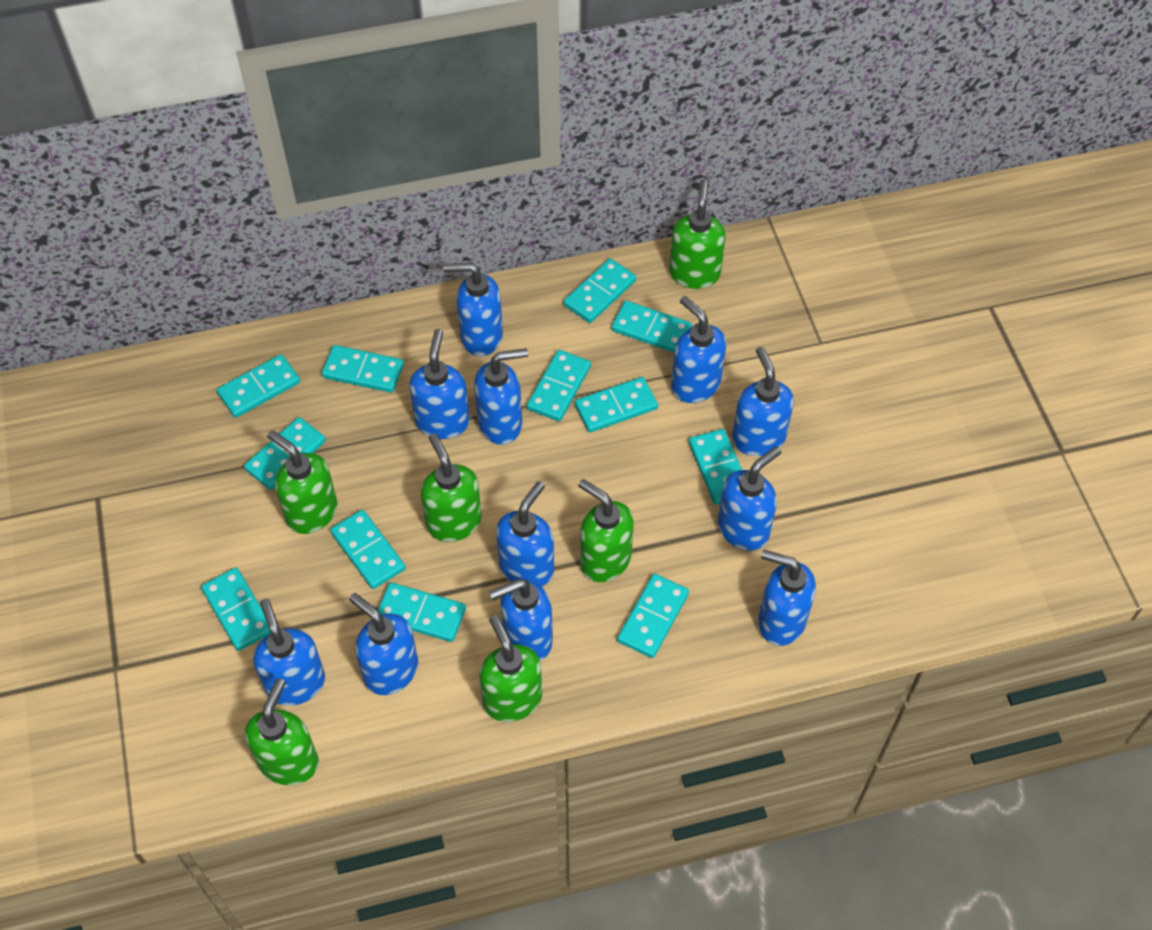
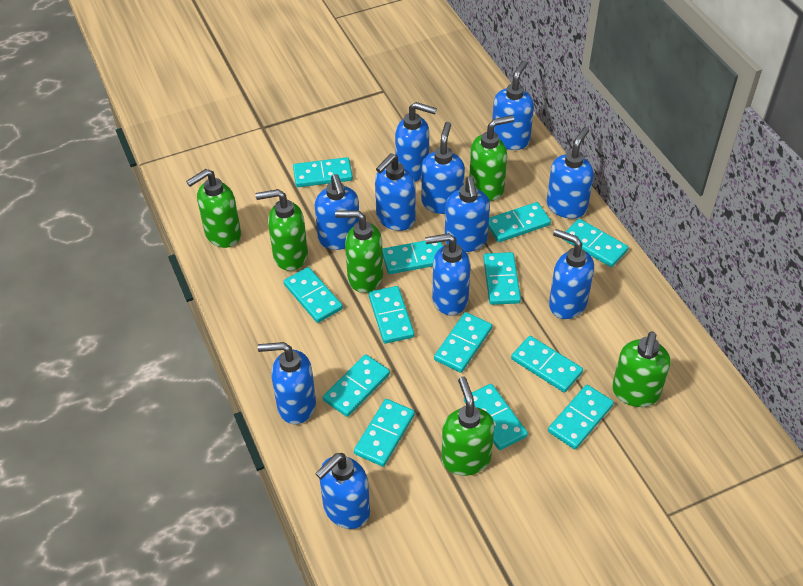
turquoise domino: 12 -> 13

